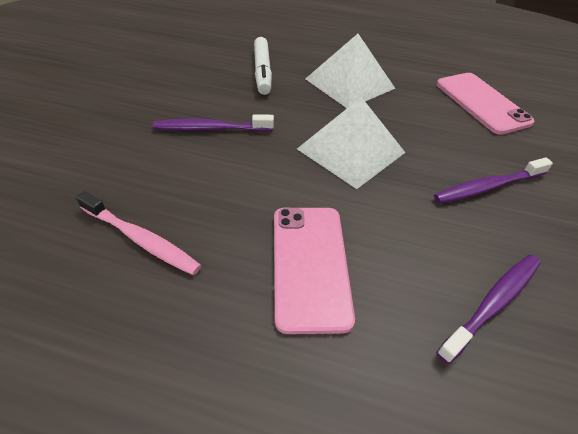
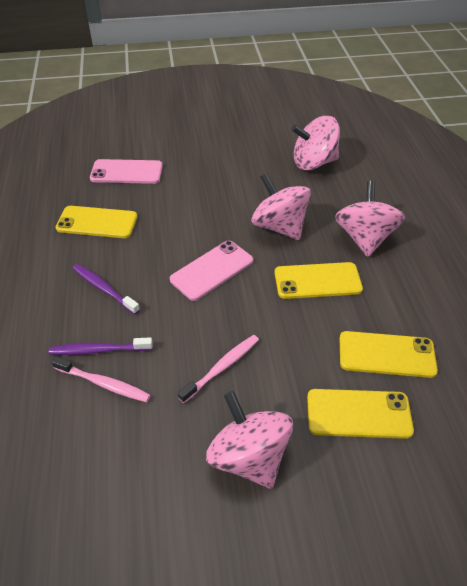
pink spinning top: 0 -> 4
pink toothbrush: 1 -> 2
purple toothbrush: 3 -> 2
white marker: 1 -> 0
white pyramid: 2 -> 0
yellow phone: 0 -> 4

